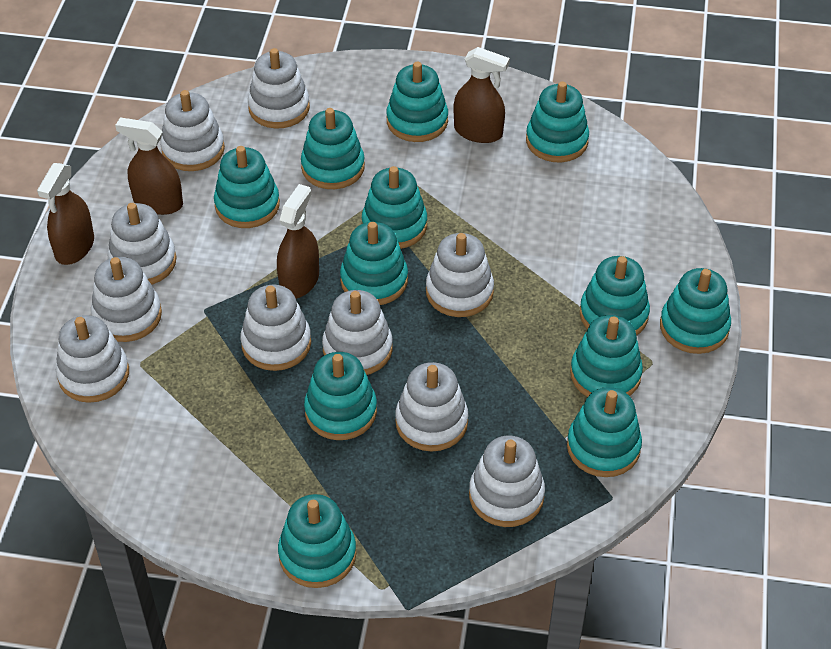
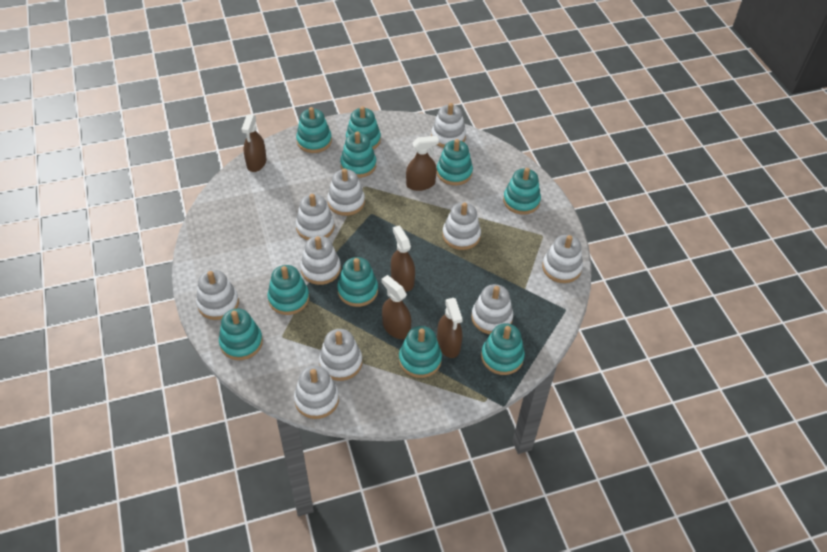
brown spray bottle: 4 -> 5
turquoise stacking toy: 12 -> 10

